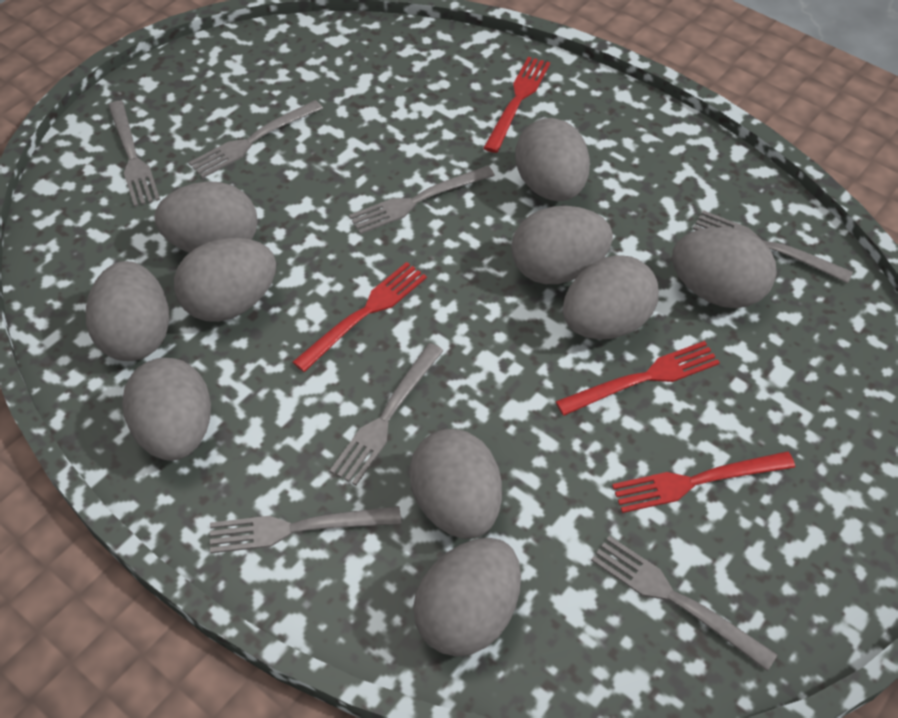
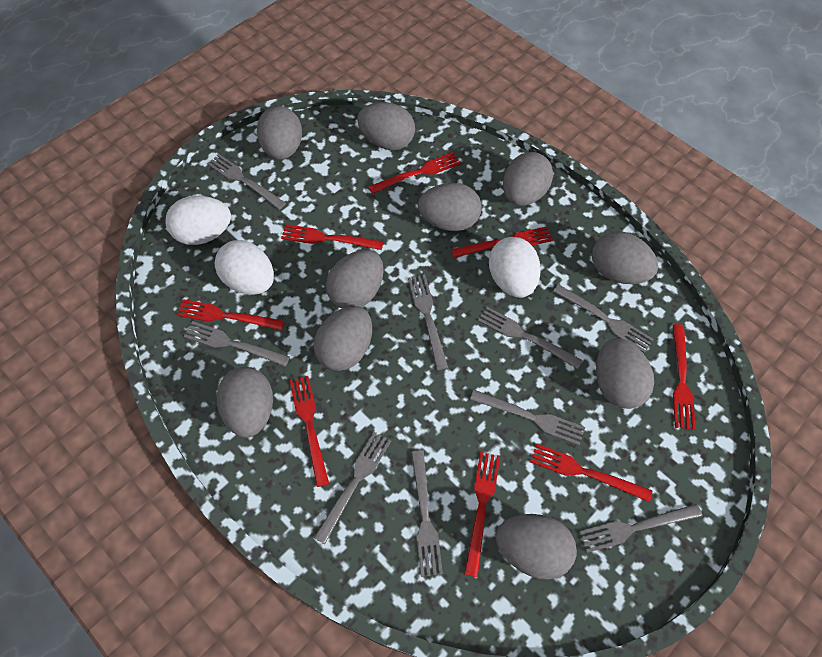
grey fork: 7 -> 9
red fork: 4 -> 8
white egg: 0 -> 3

